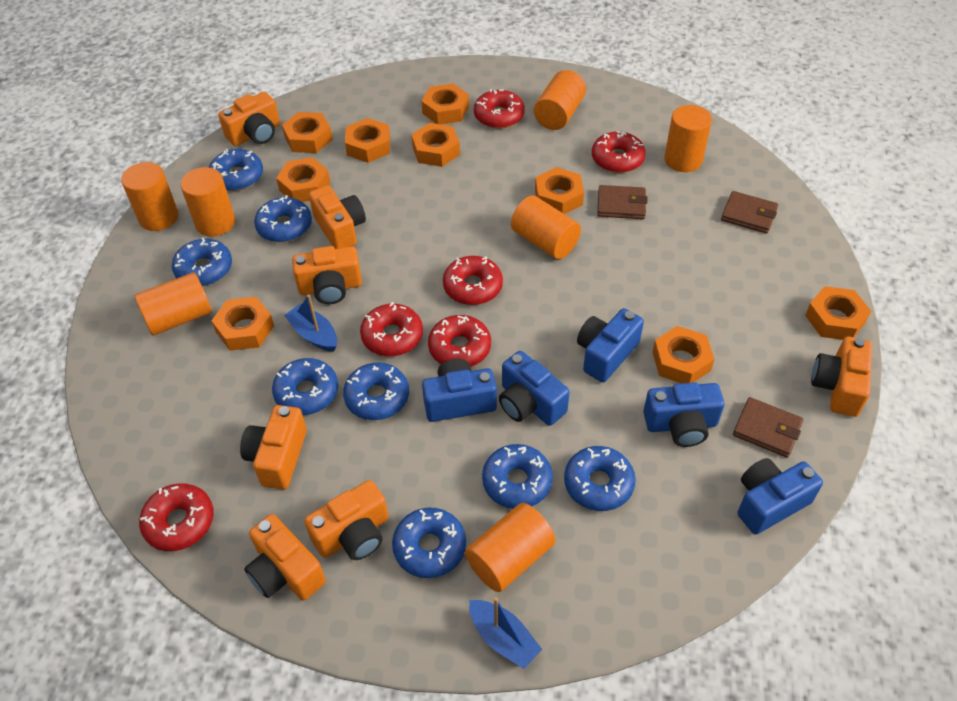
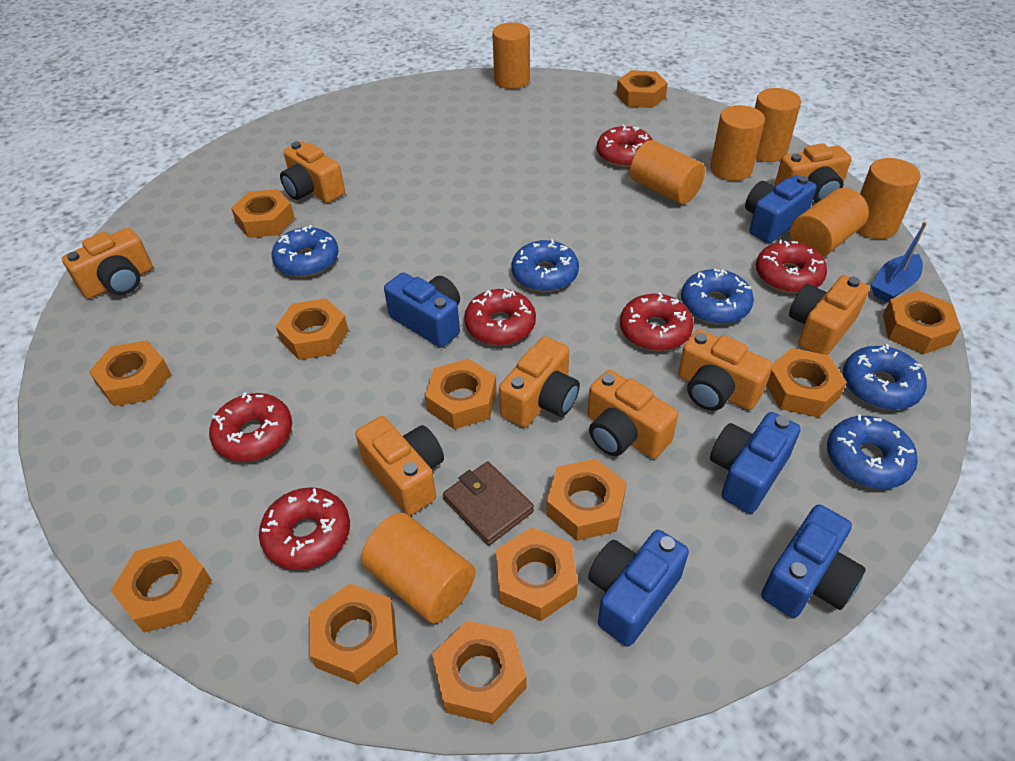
blue boat: 2 -> 1
blue donut: 8 -> 5
brown wallet: 3 -> 1
orange camera: 7 -> 8
orange nut: 9 -> 12

